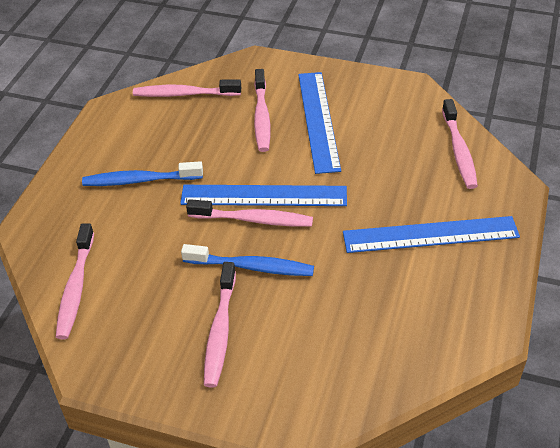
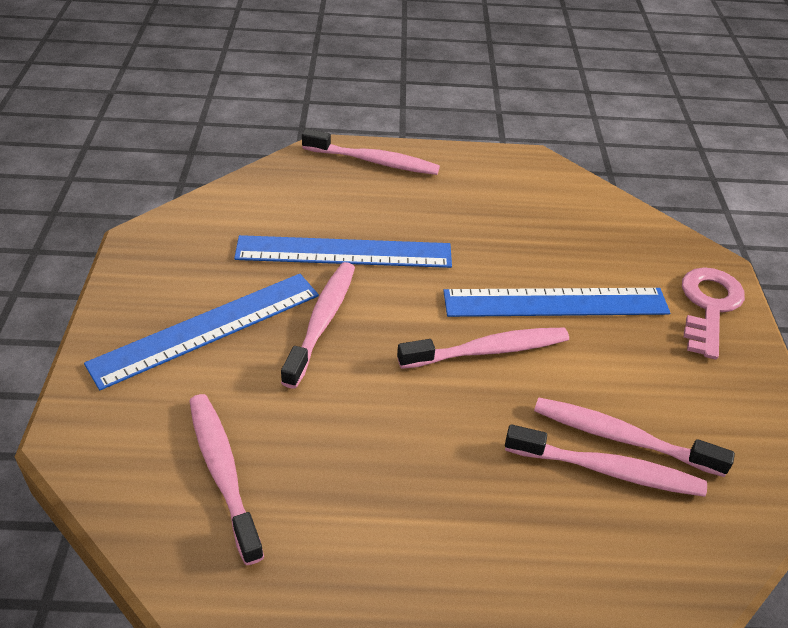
blue toothbrush: 2 -> 0
pink key: 0 -> 1

